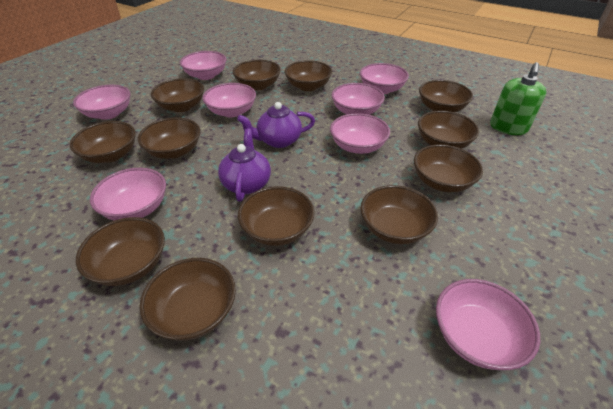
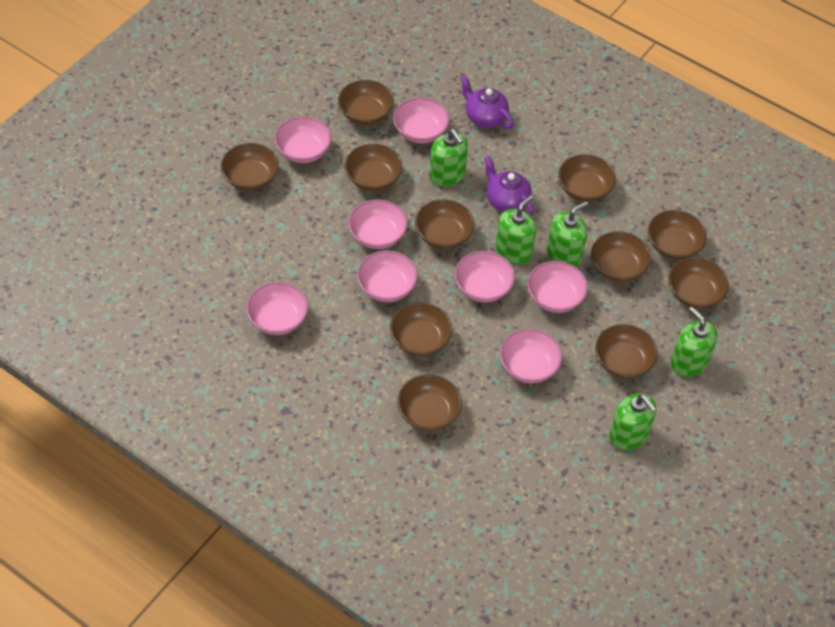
brown bowl: 12 -> 11
green soap dispenser: 1 -> 5

